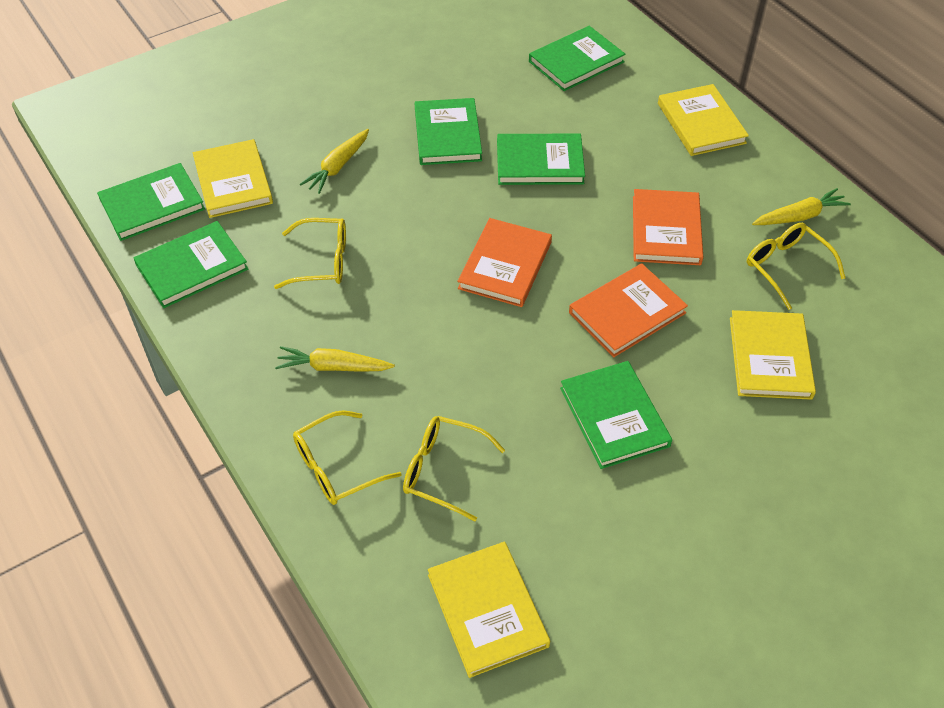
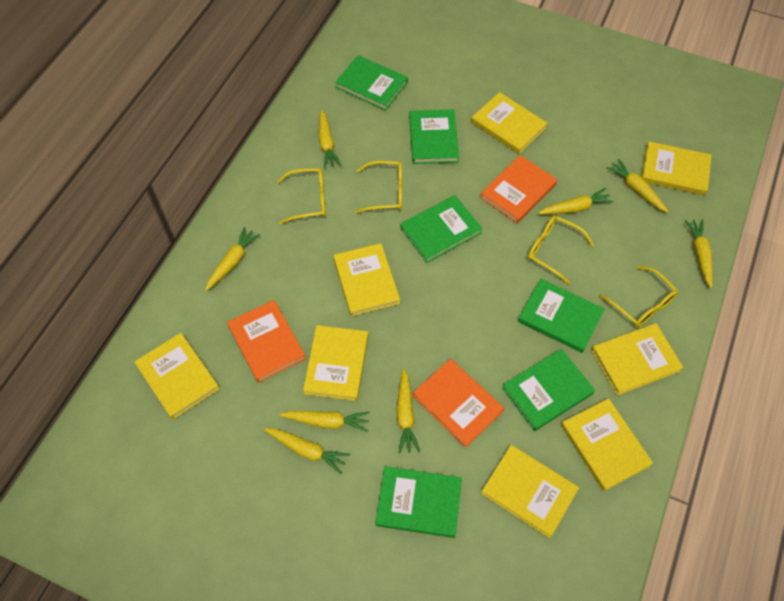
yellow book: 4 -> 8
yellow carrot: 3 -> 8

